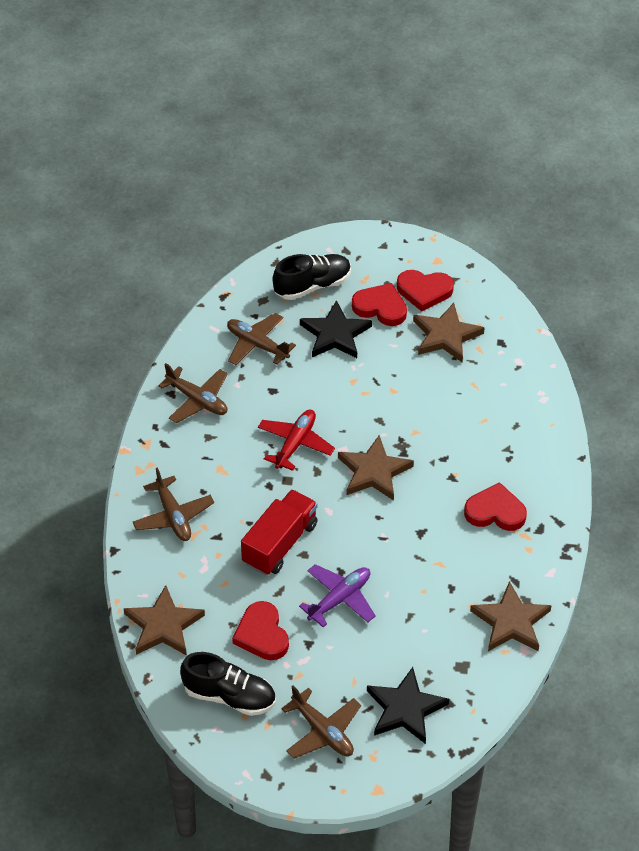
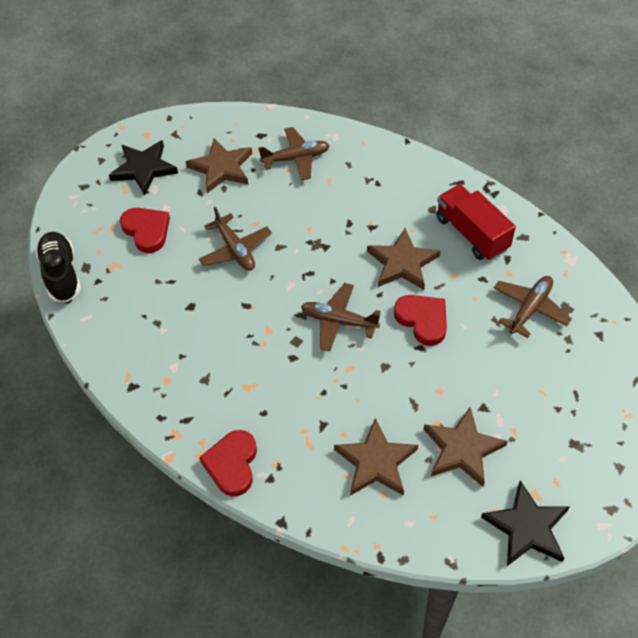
black shoe: 2 -> 1
purple plane: 1 -> 0
red heart: 4 -> 3
red plane: 1 -> 0

